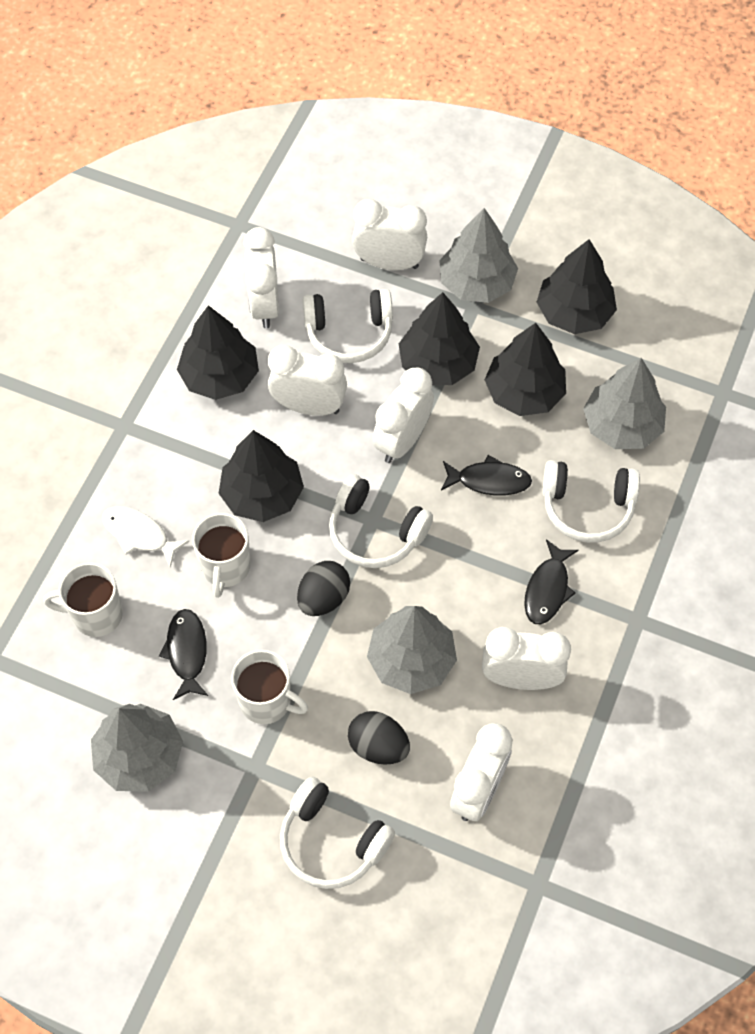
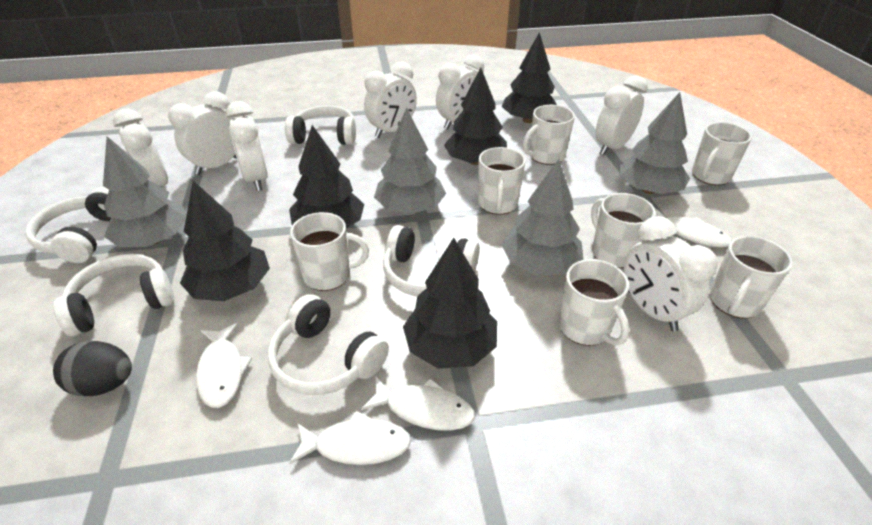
black egg: 2 -> 1
black fish: 3 -> 0
white clock: 6 -> 7
white fish: 1 -> 4
white headphones: 4 -> 5
white mug: 3 -> 7

